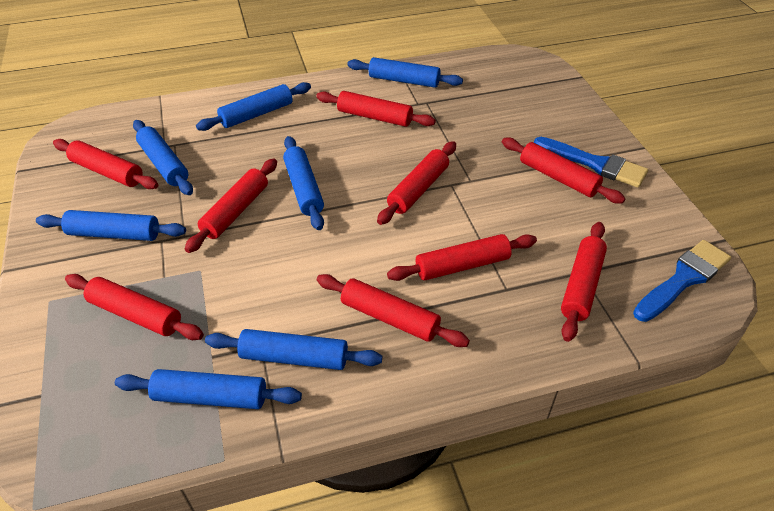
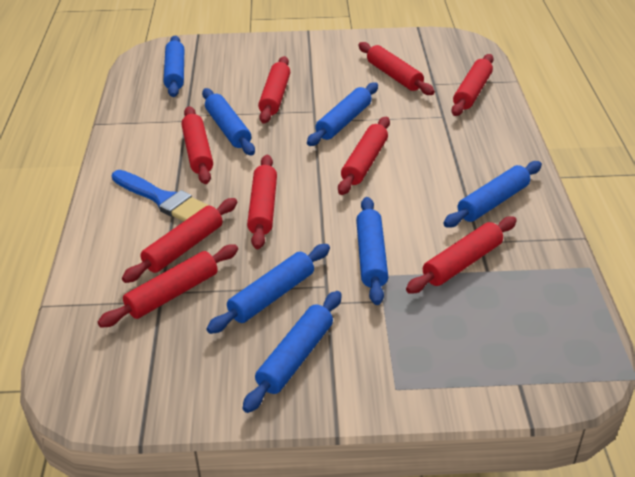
blue brush: 2 -> 1

